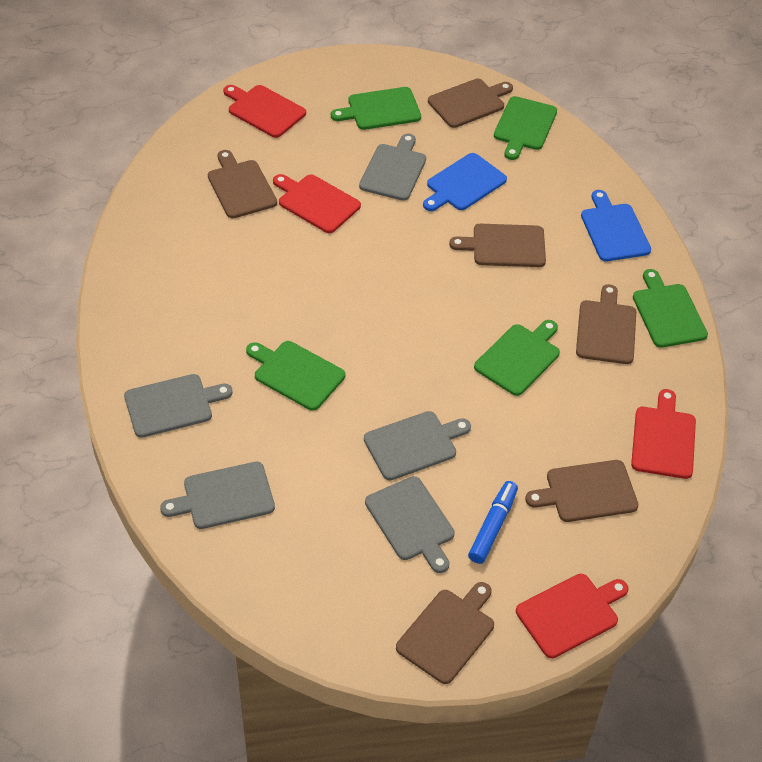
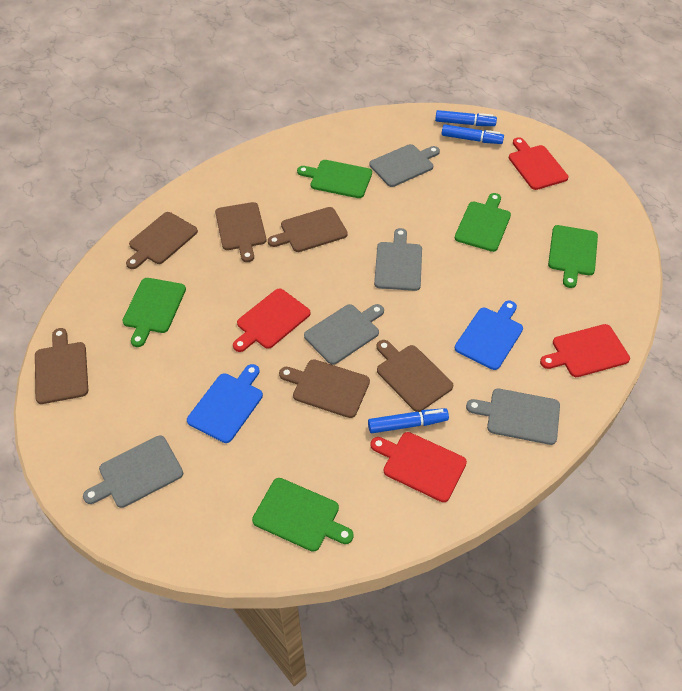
blue marker: 1 -> 3

